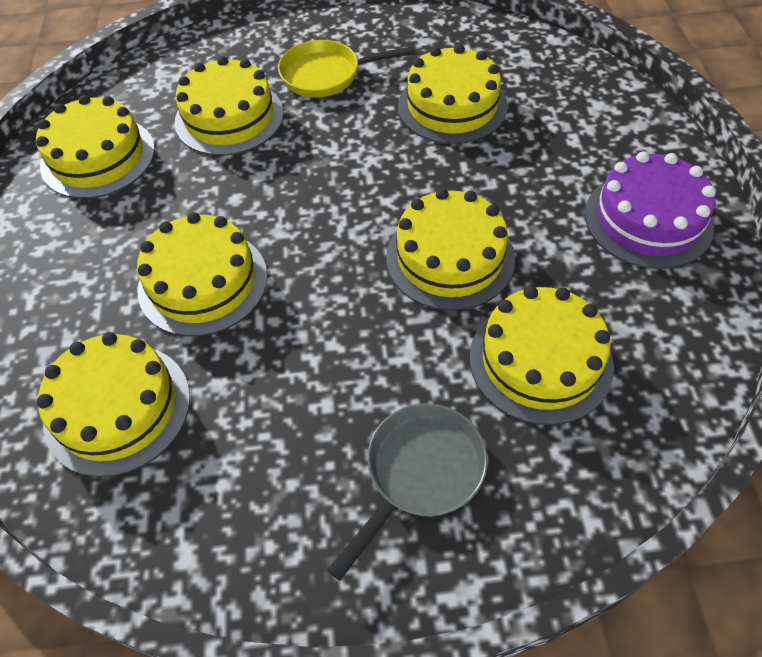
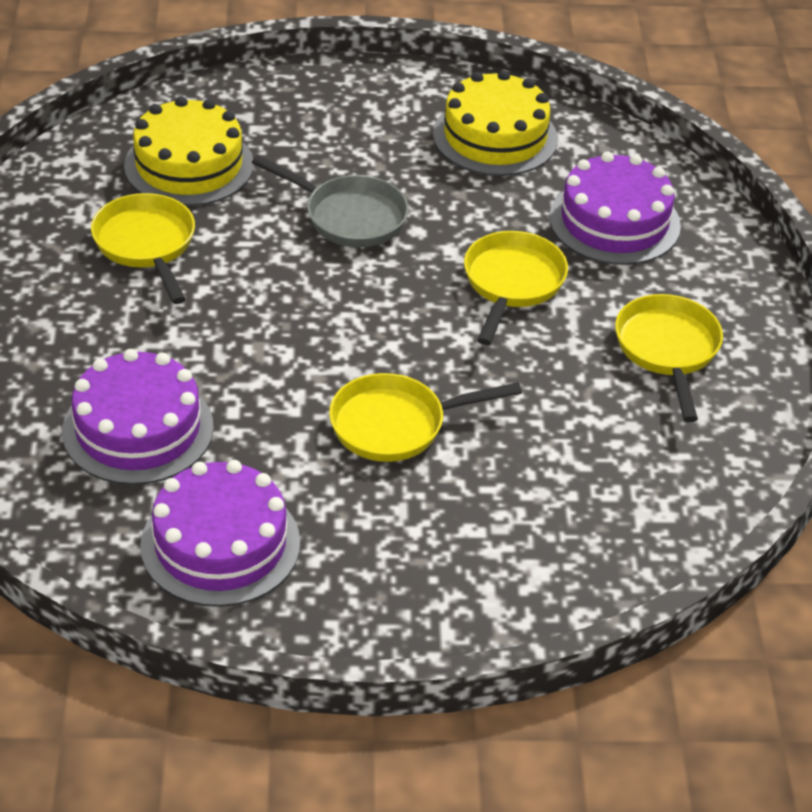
purple cake: 1 -> 3
yellow cake: 7 -> 2
yellow pan: 1 -> 4

